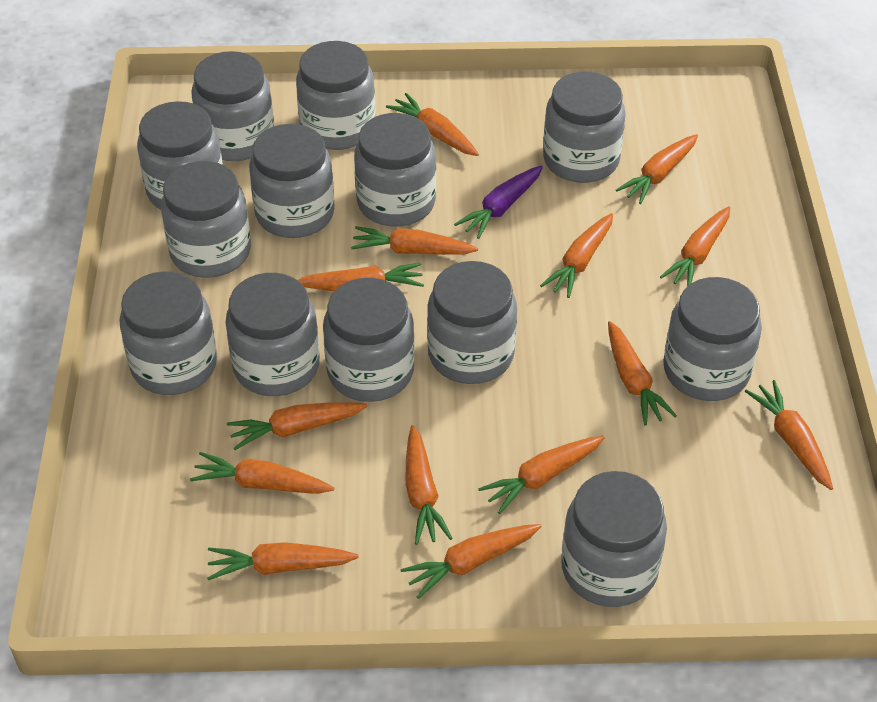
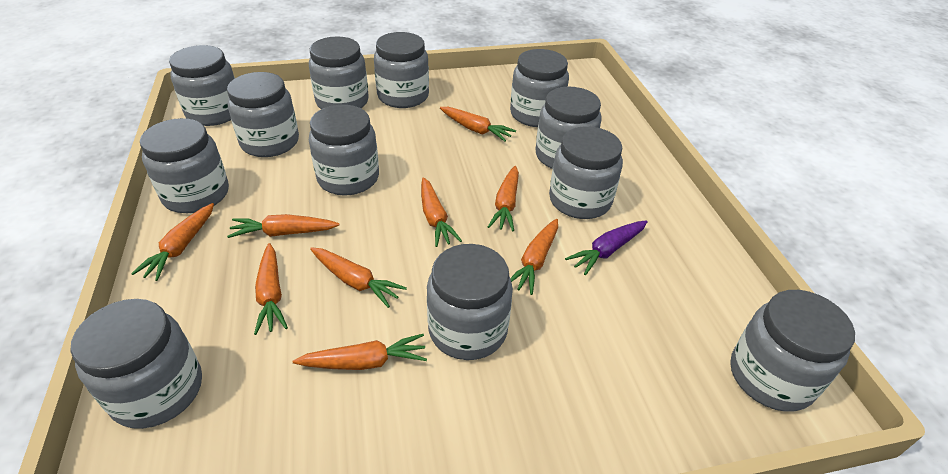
grey jar: 13 -> 12
orange carrot: 14 -> 9

